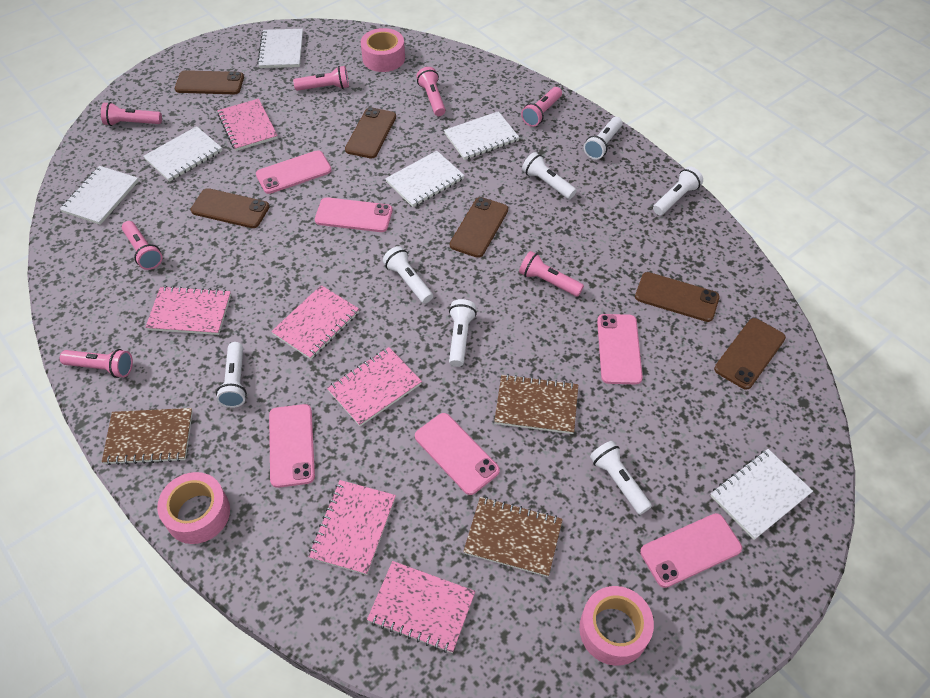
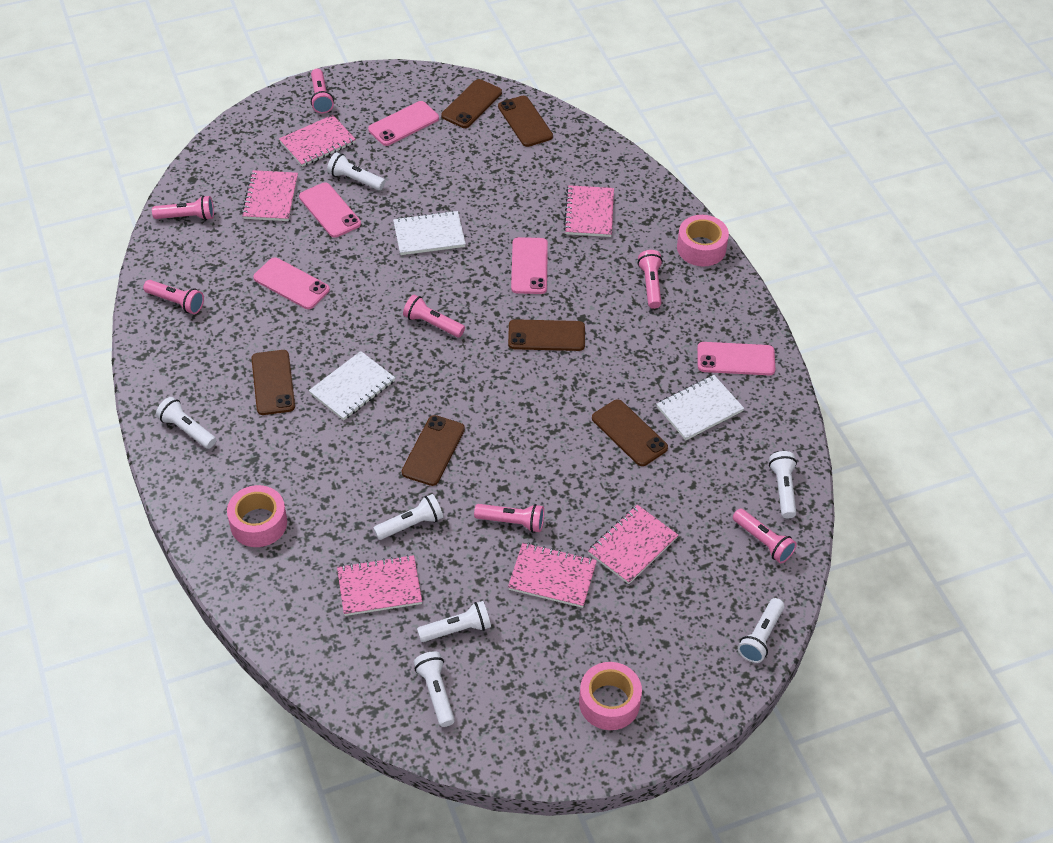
brown notebook: 3 -> 0
pink phone: 6 -> 5
white notebook: 6 -> 3

